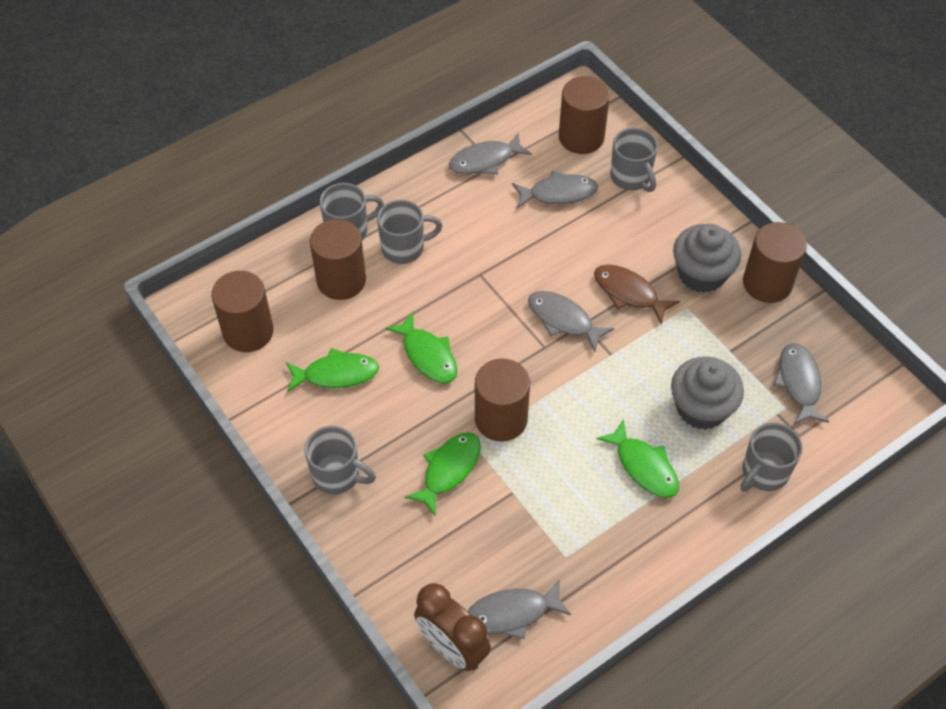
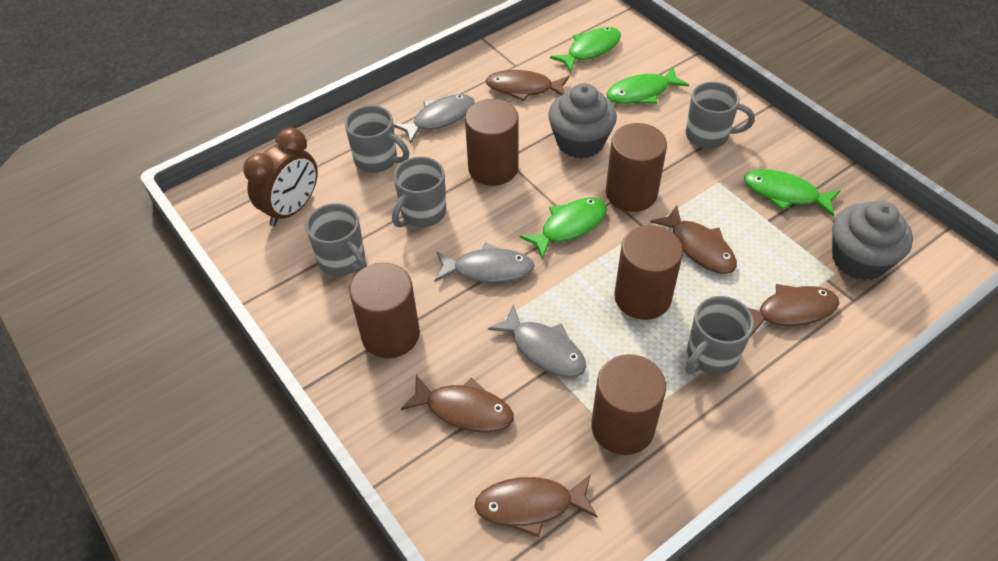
brown fish: 1 -> 5
grey fish: 5 -> 3

